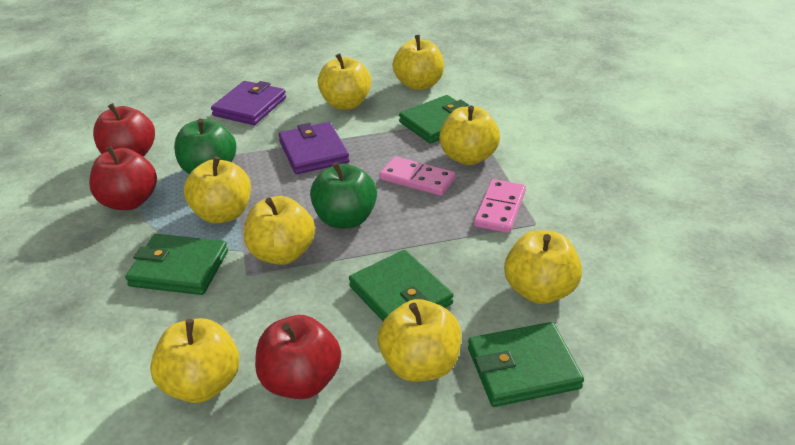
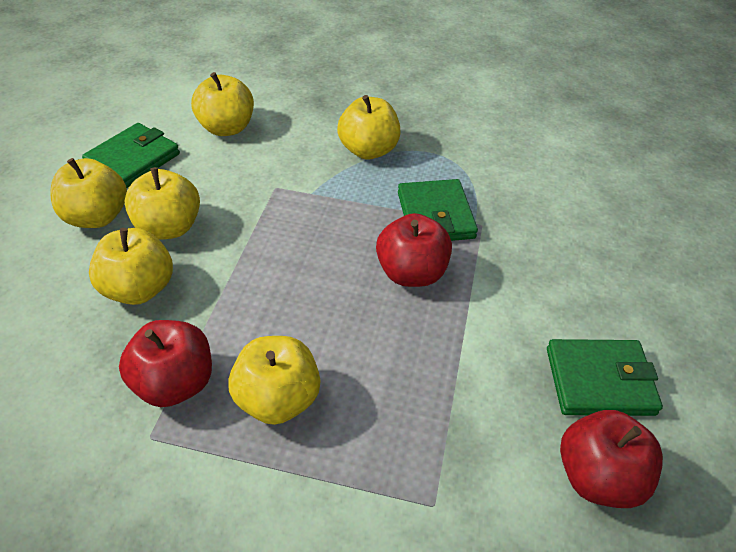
green apple: 2 -> 0
green wallet: 4 -> 3
pink domino: 2 -> 0
purple wallet: 2 -> 0
yellow apple: 8 -> 6

